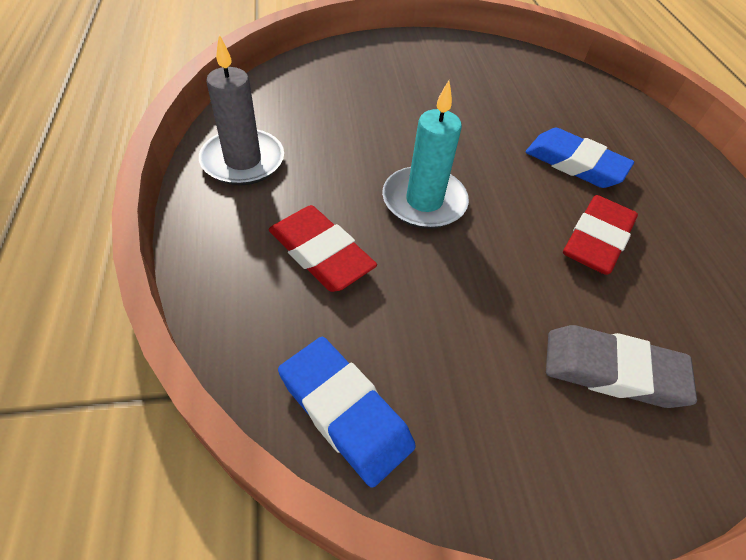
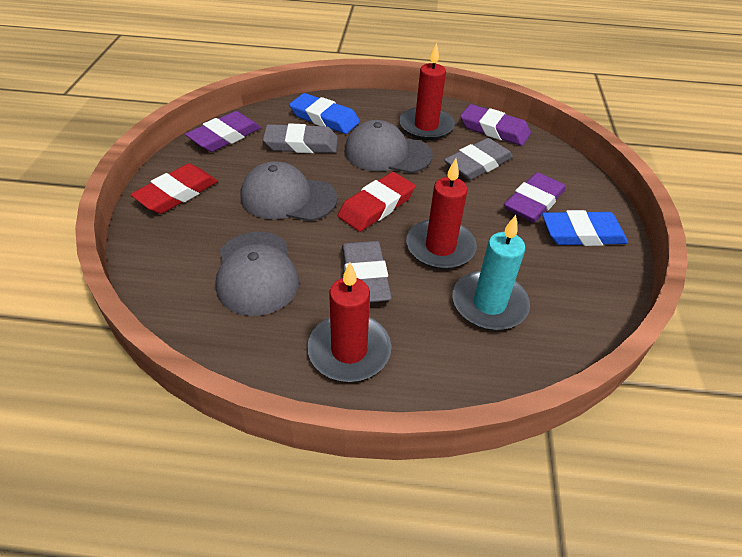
grey candle: 1 -> 0
grey cap: 0 -> 3
grey eraser: 1 -> 3
purple eraser: 0 -> 3
red candle: 0 -> 3

